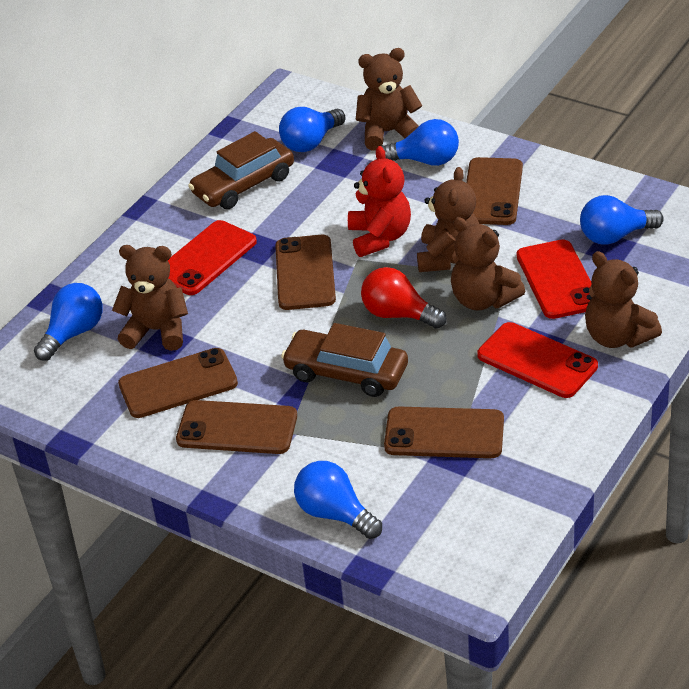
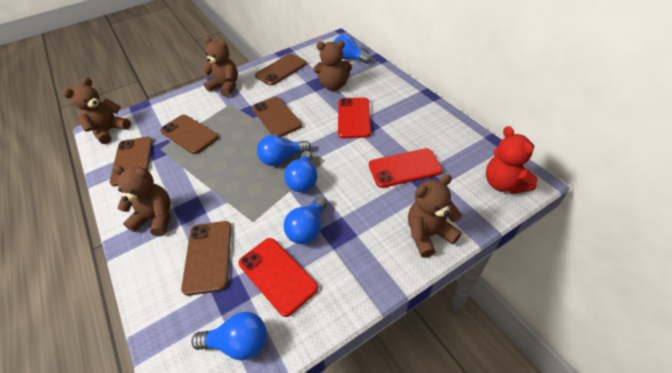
brown car: 2 -> 0
red light bulb: 1 -> 0

